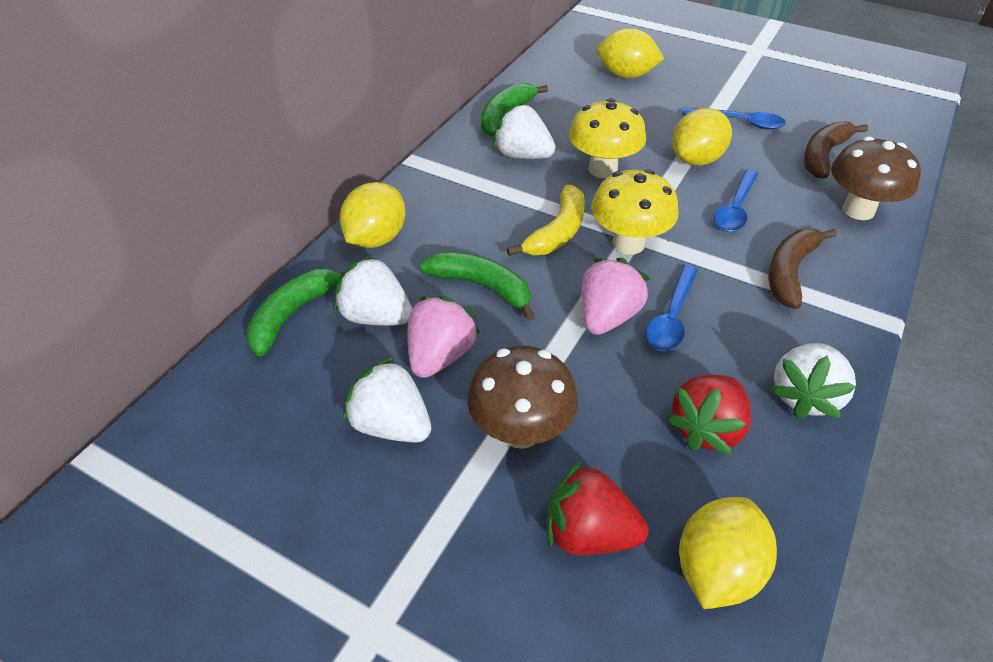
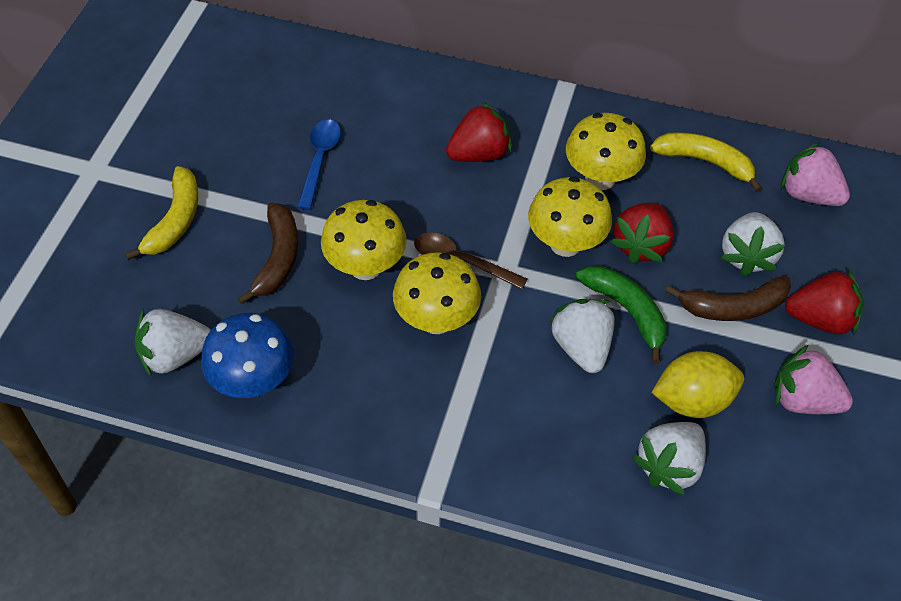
blue mushroom: 0 -> 1
blue spoon: 3 -> 1
brown mushroom: 2 -> 0
brown spoon: 0 -> 1
green banana: 3 -> 1
red strawberry: 2 -> 3
yellow banana: 1 -> 2
yellow lemon: 4 -> 1
yellow mushroom: 2 -> 4

